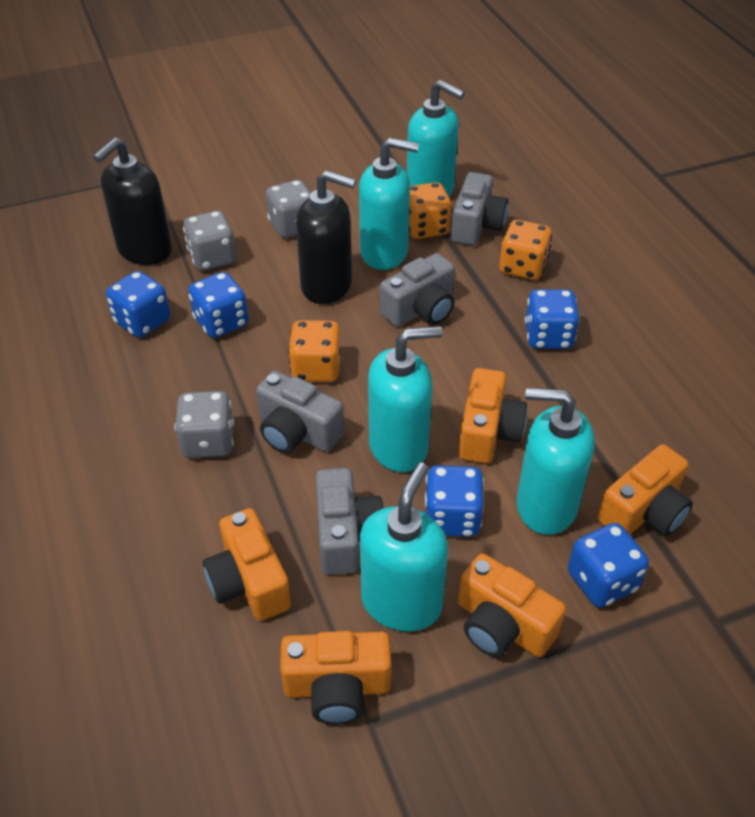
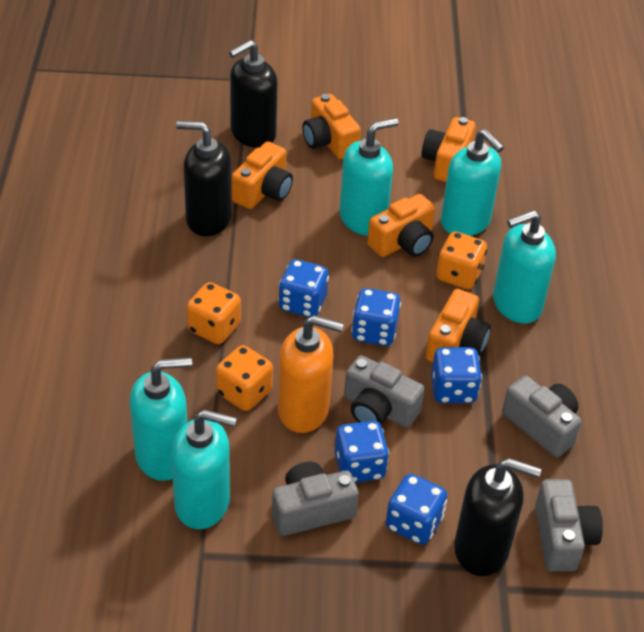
black soap dispenser: 2 -> 3
grey dice: 3 -> 0
orange soap dispenser: 0 -> 1

